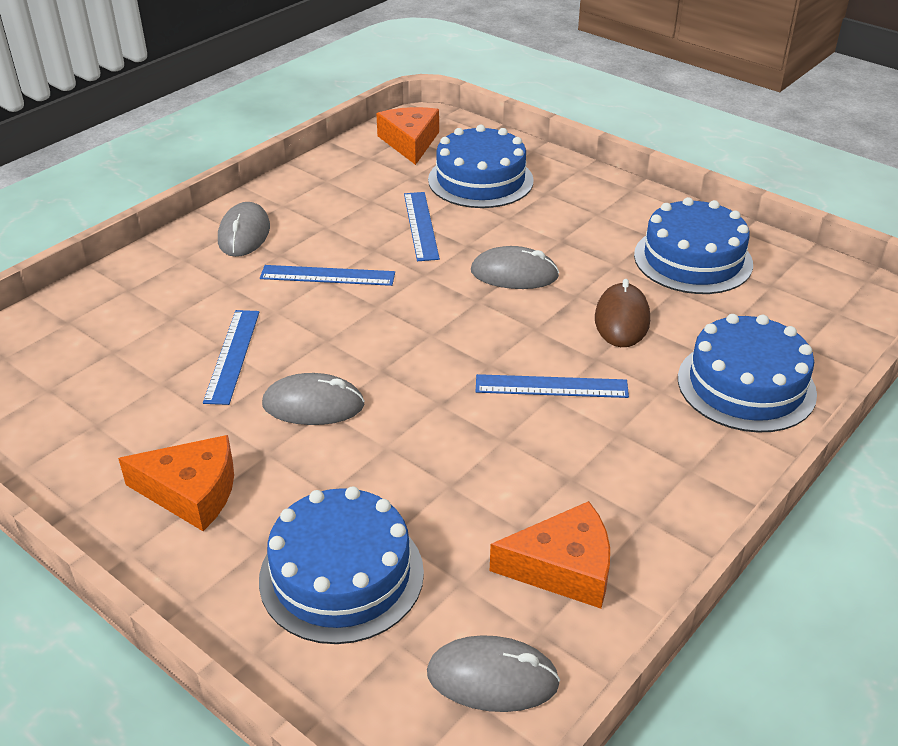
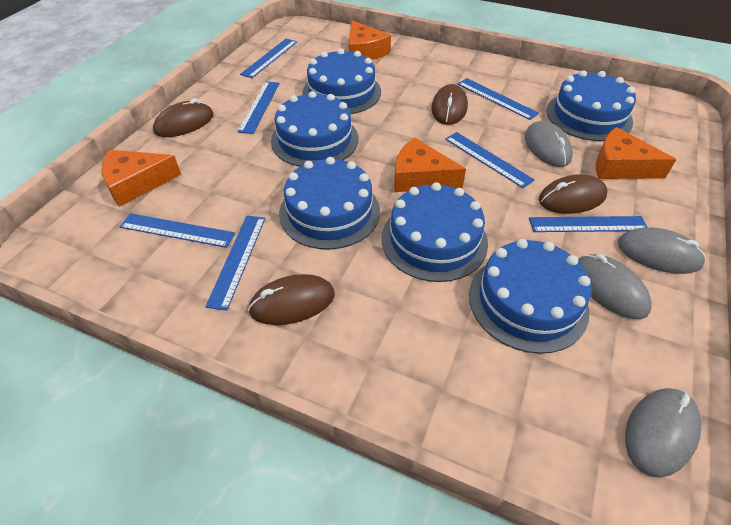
blue cake: 4 -> 6
blue ruler: 4 -> 7
brown mouse: 1 -> 4
orange cheese: 3 -> 4

